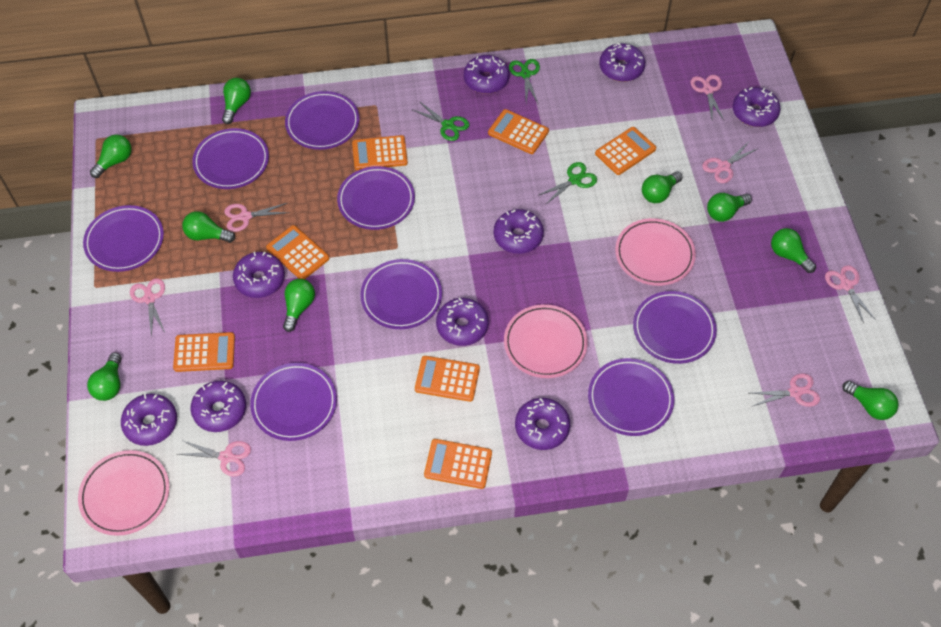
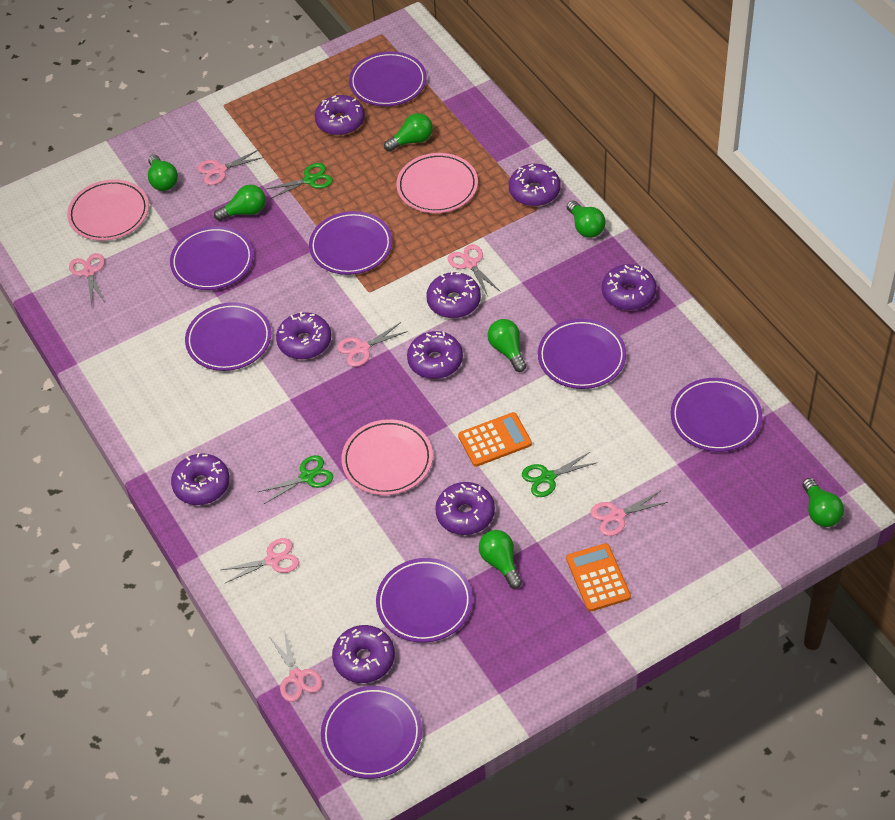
green light bulb: 9 -> 7
orange calculator: 7 -> 2

